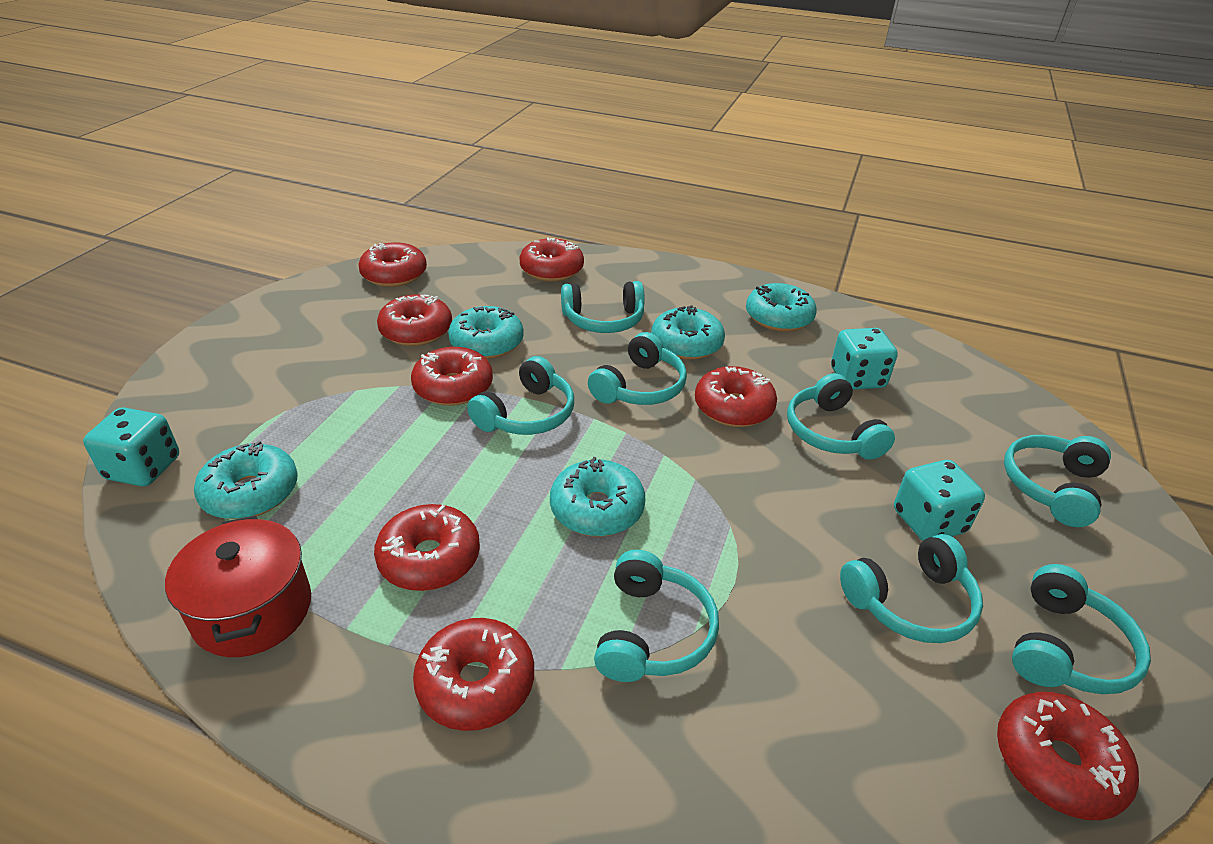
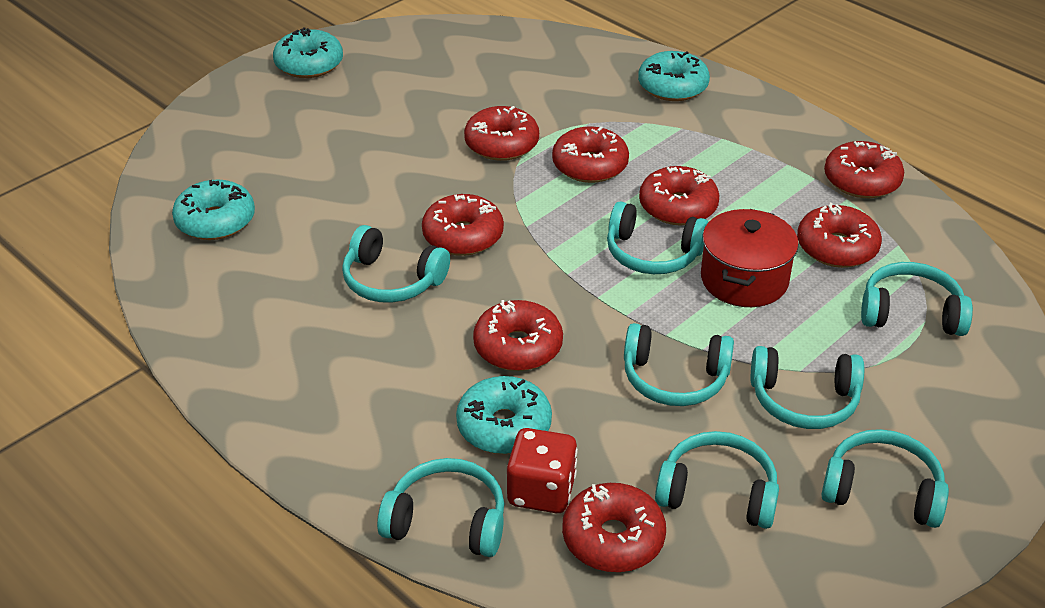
red dice: 0 -> 1
turquoise dice: 3 -> 0
turquoise donut: 5 -> 4

